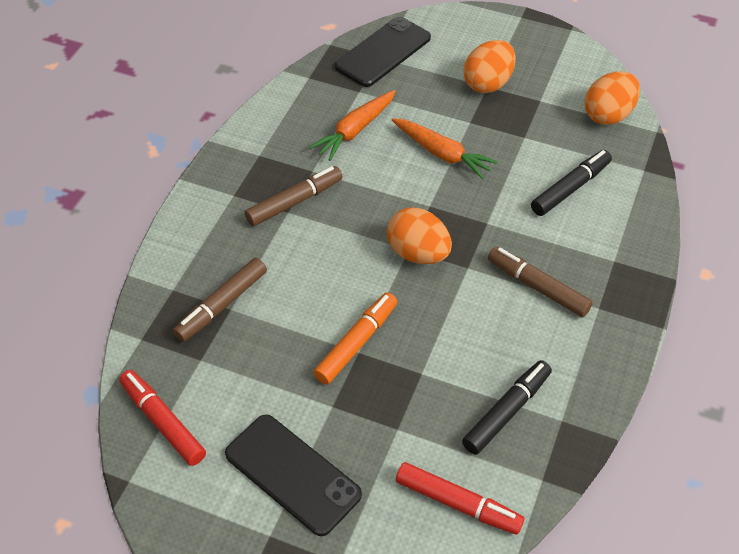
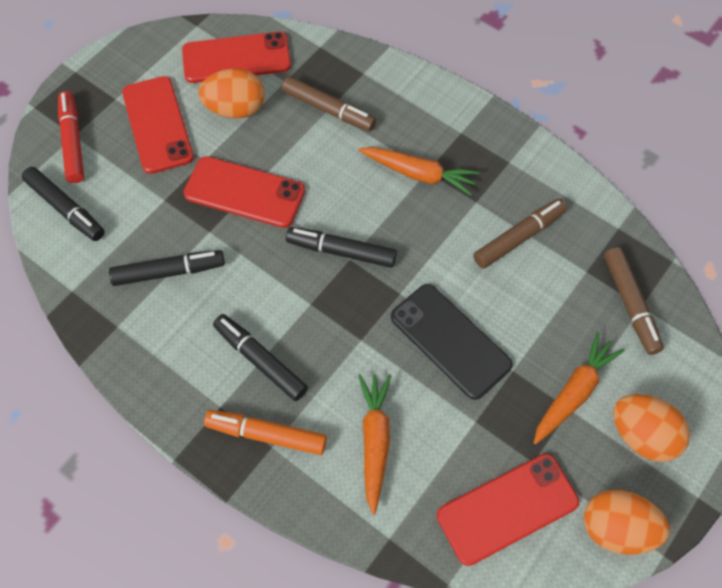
black marker: 2 -> 4
black phone: 2 -> 1
orange carrot: 2 -> 3
red marker: 2 -> 1
red phone: 0 -> 4

